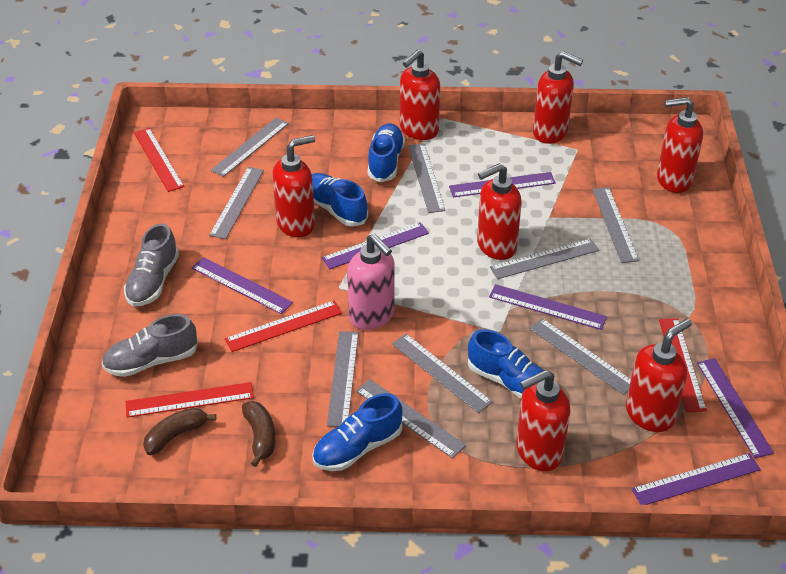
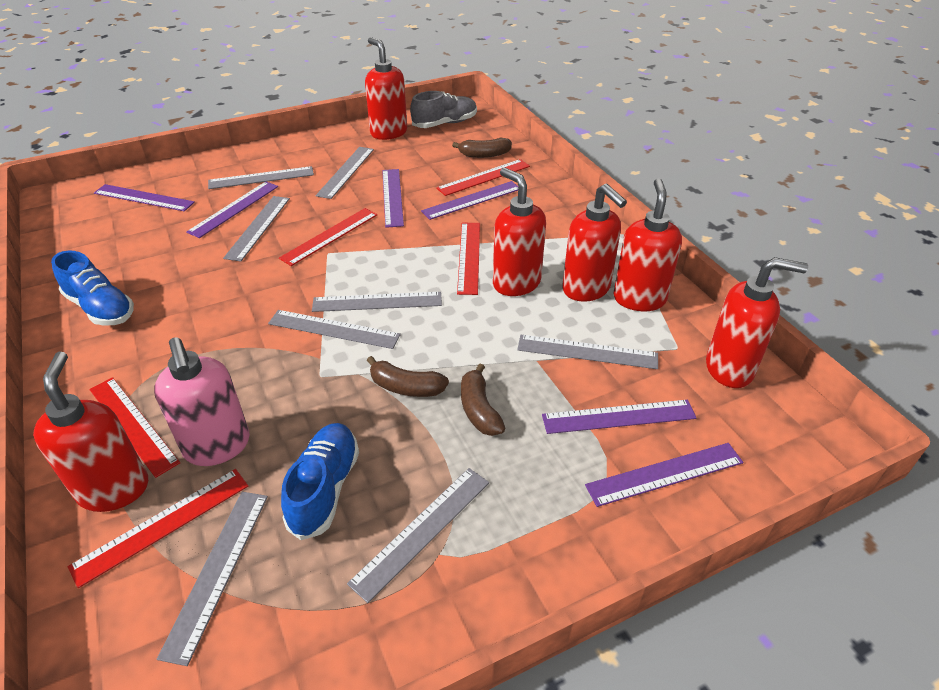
blue shoe: 4 -> 2
brown banana: 2 -> 3
grey ruler: 9 -> 8
grey shoe: 2 -> 1
red ruler: 4 -> 5
red soap dispenser: 7 -> 6

